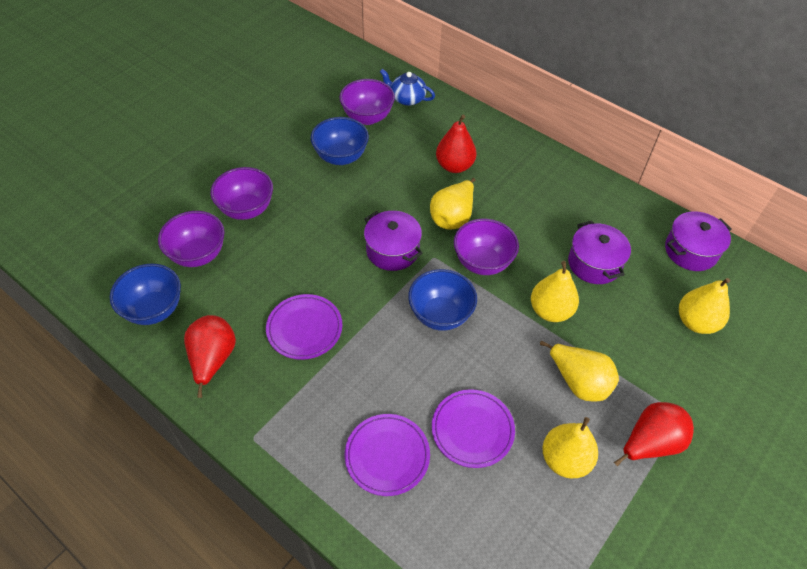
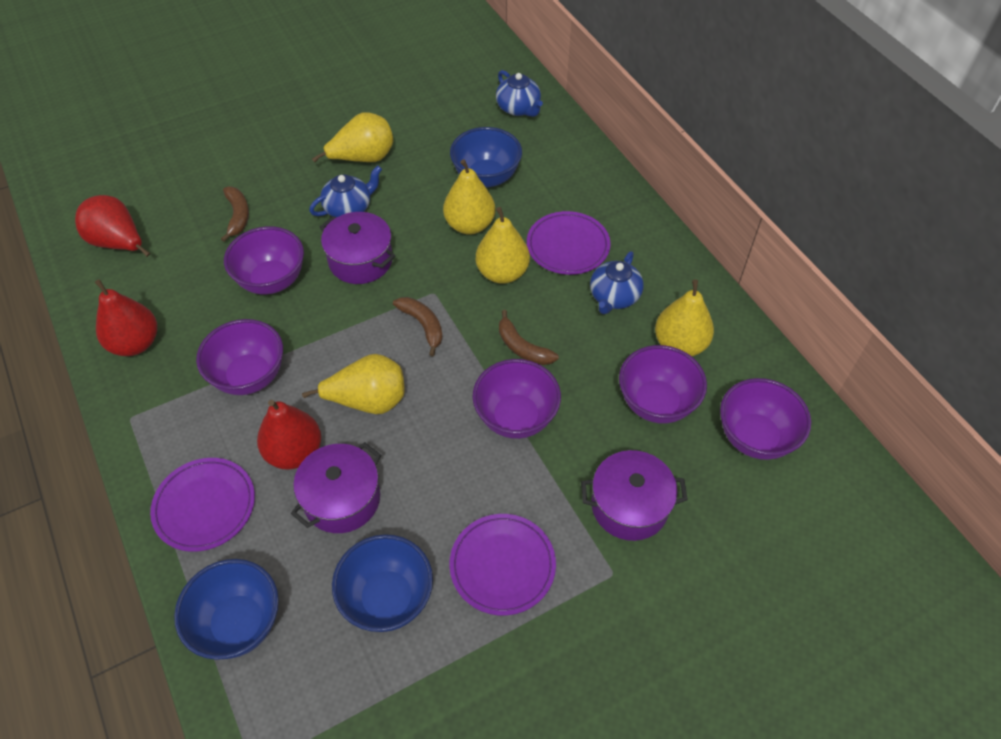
blue teapot: 1 -> 3
brown banana: 0 -> 3
purple bowl: 4 -> 5

